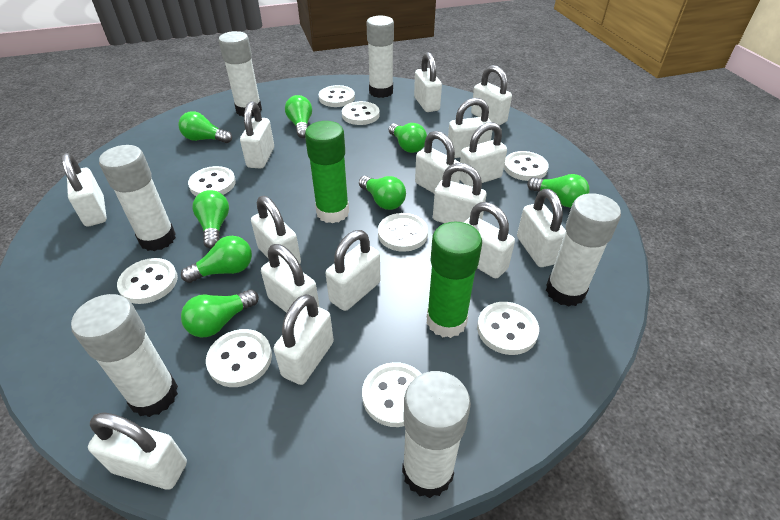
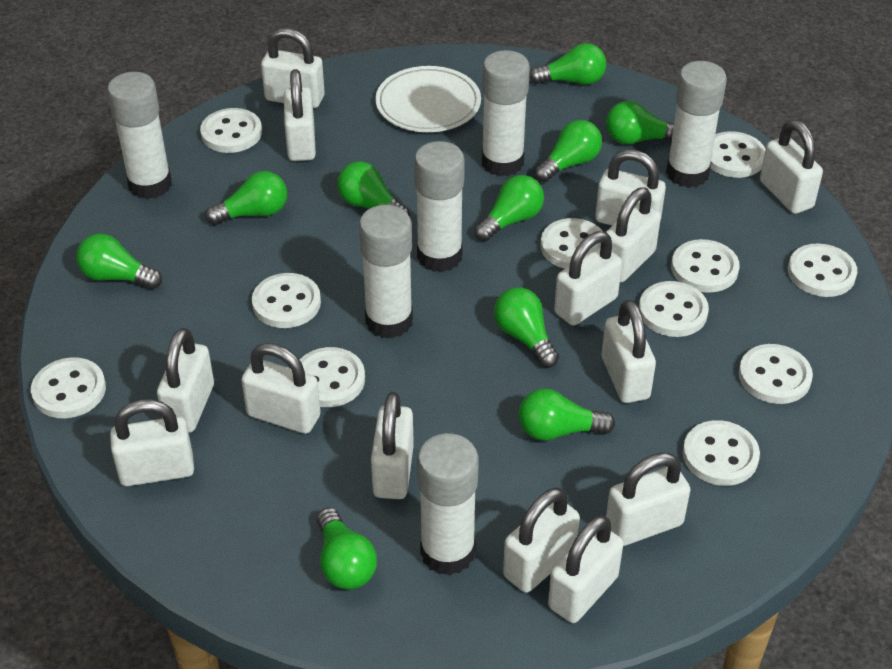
green glue stick: 2 -> 0
green light bulb: 8 -> 10
white button: 9 -> 11
white padlock: 15 -> 14
white plate: 0 -> 1

